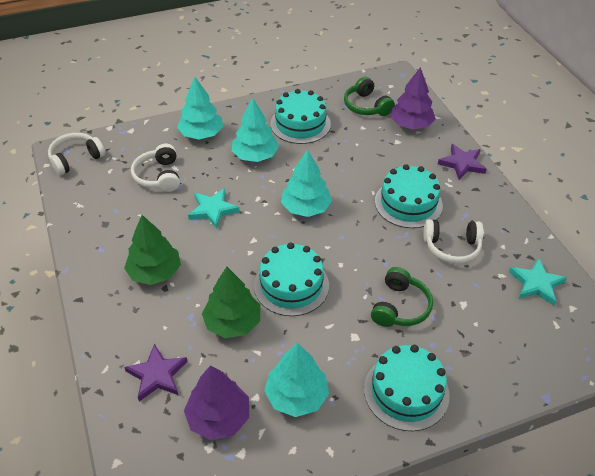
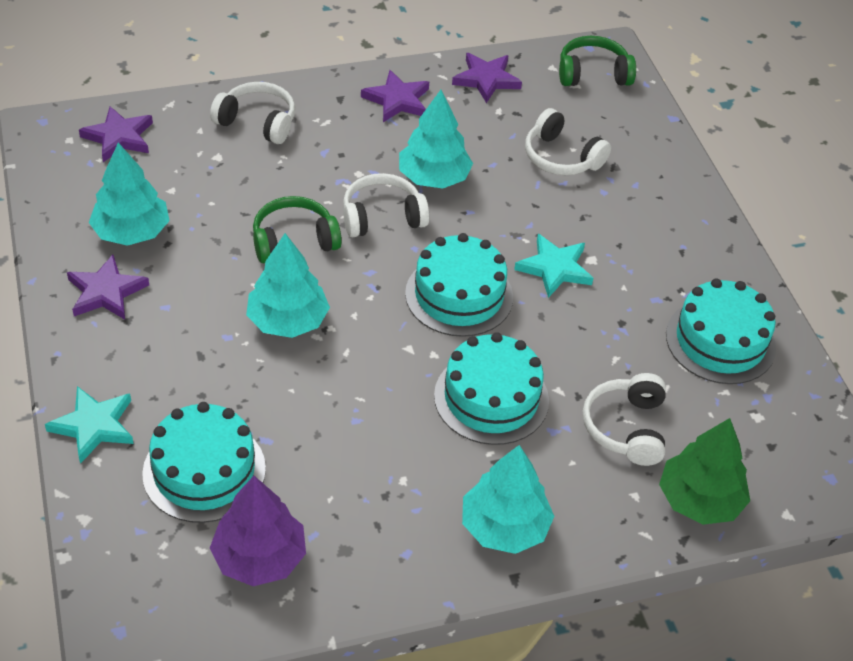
green tree: 2 -> 1
purple star: 2 -> 4
purple tree: 2 -> 1
white headphones: 3 -> 4

